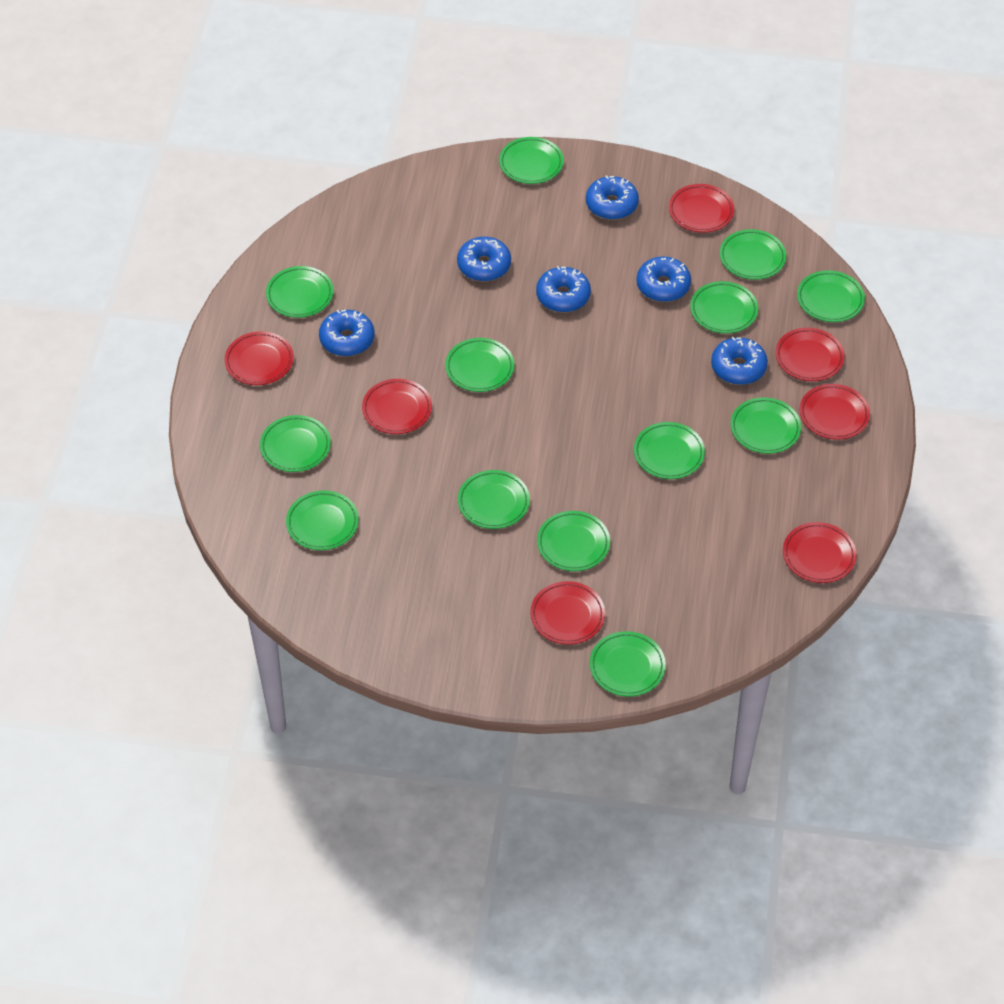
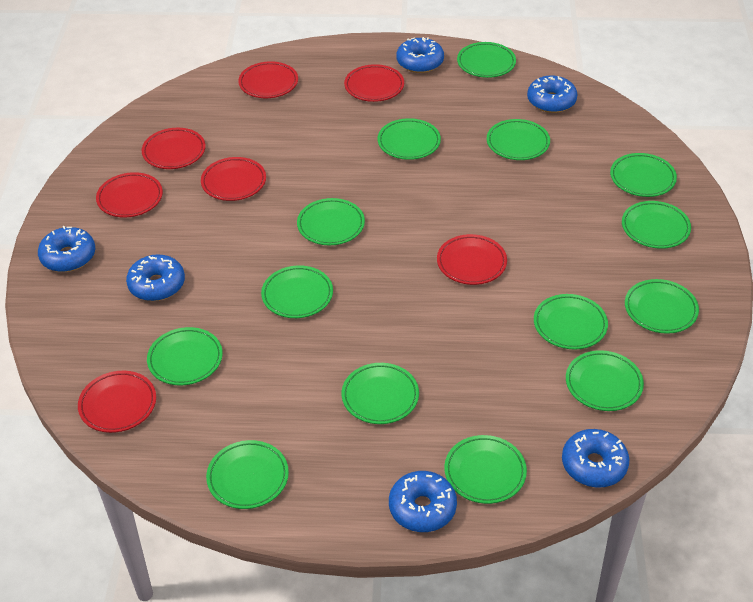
green plate: 13 -> 14

